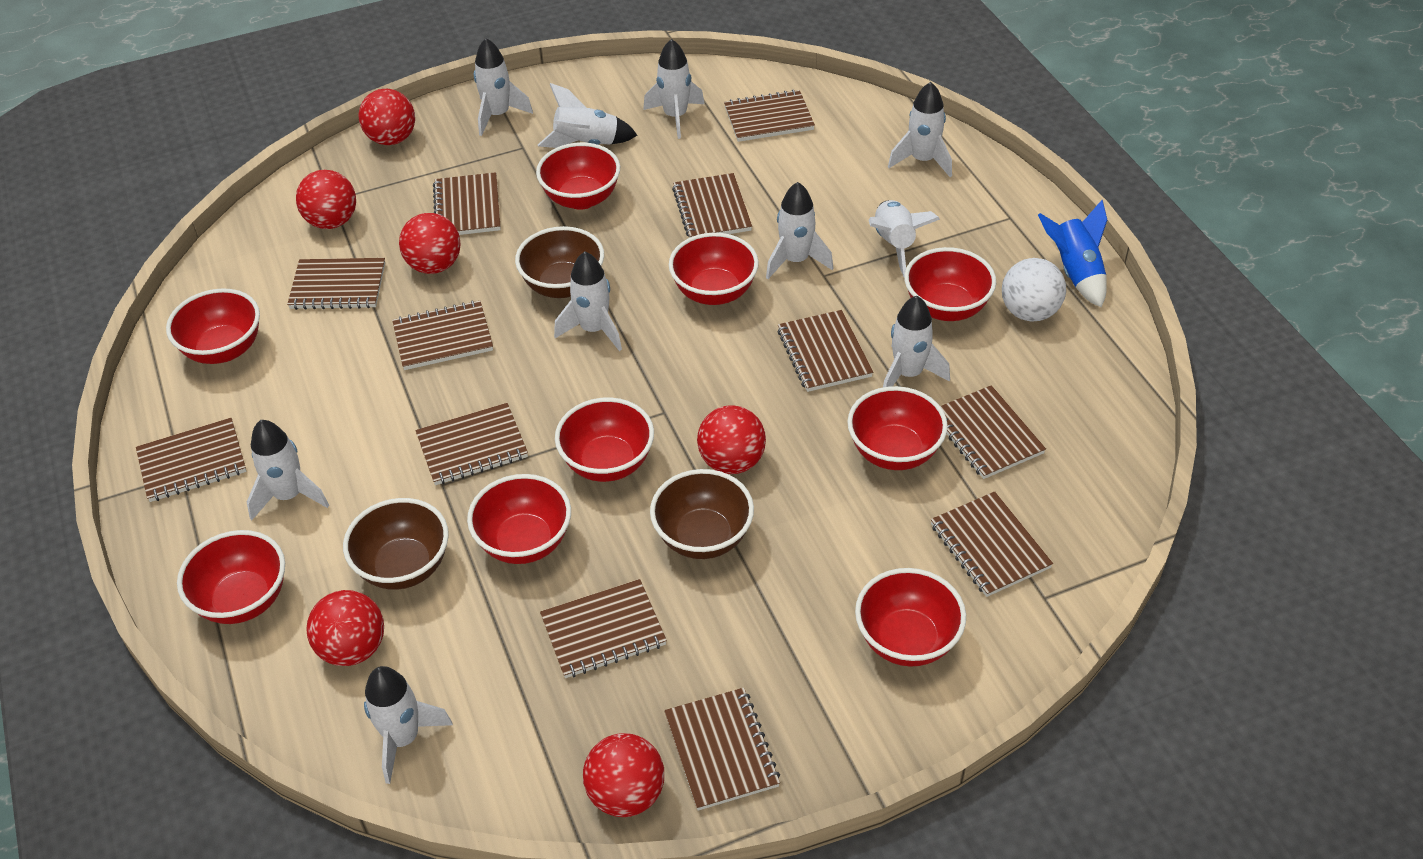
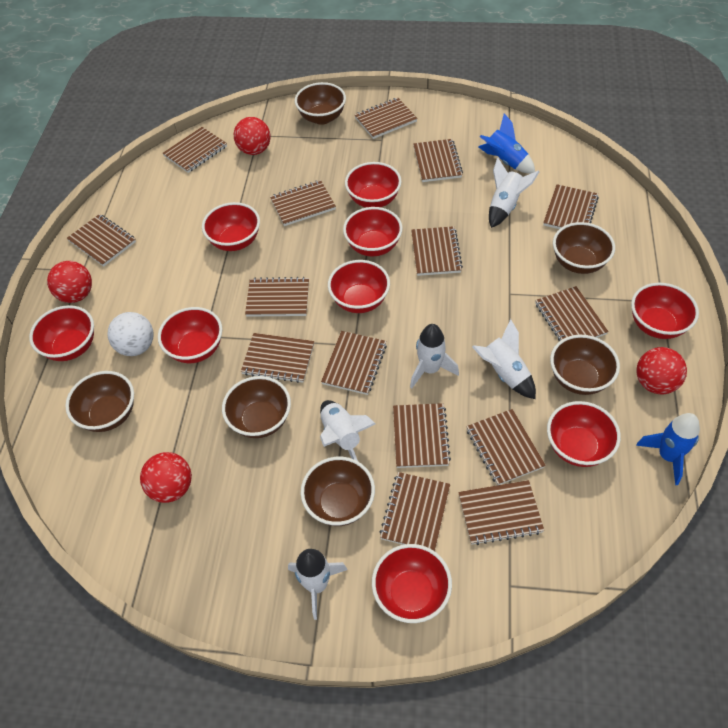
blue rocket: 1 -> 2
brown bowl: 3 -> 6
brown notebook: 12 -> 15
red ball: 6 -> 4
white rocket: 10 -> 5

